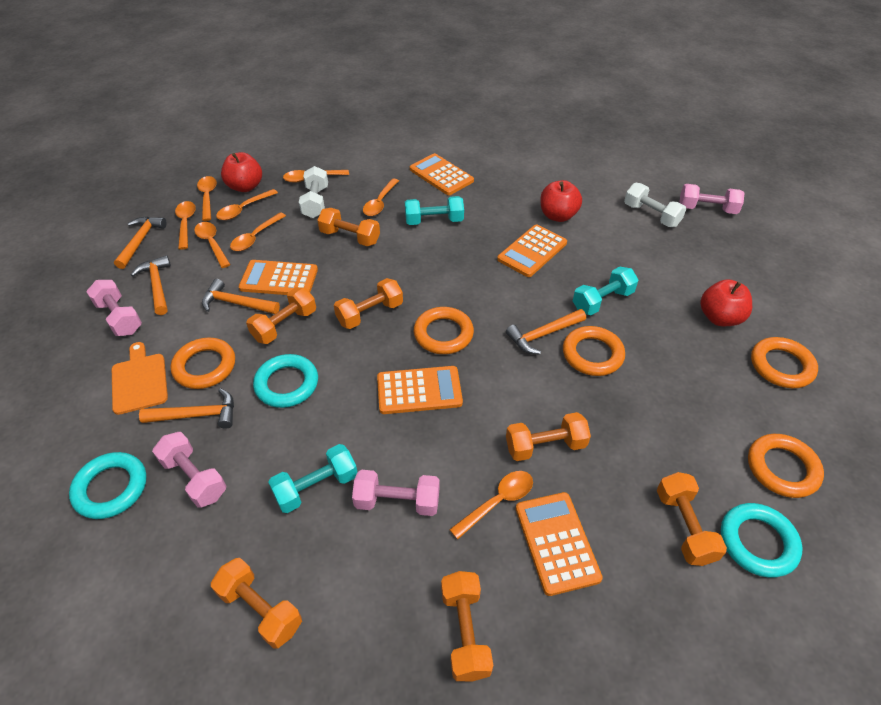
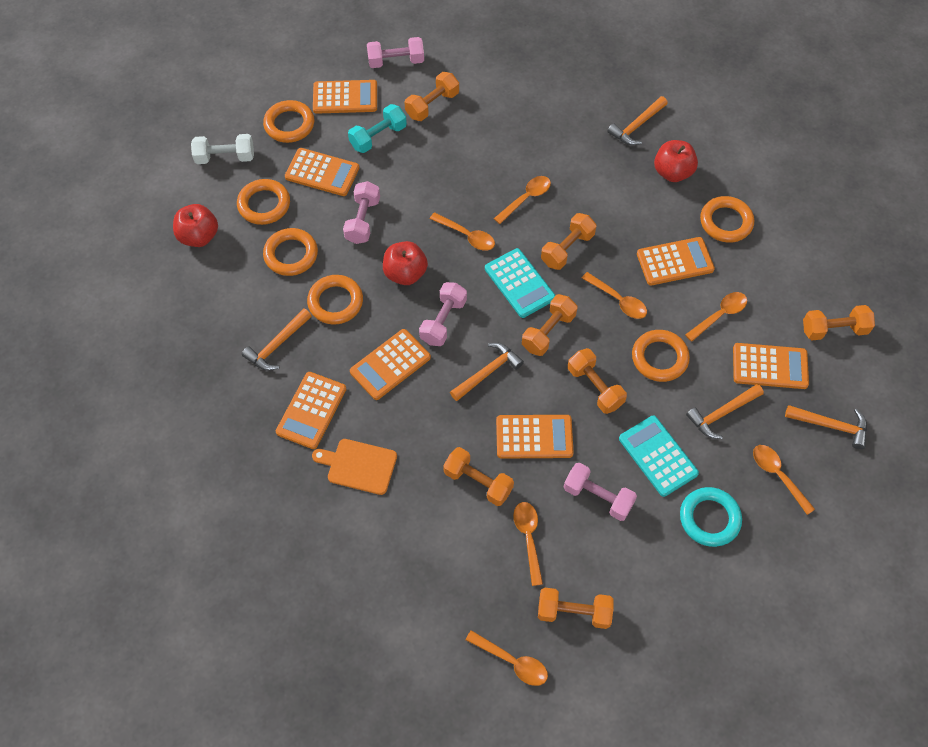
orange calculator: 5 -> 7
orange ring: 5 -> 6
orange spoon: 8 -> 7
turquoise calculator: 0 -> 2
turquoise dumbbell: 3 -> 1
turquoise ring: 3 -> 1
white dumbbell: 2 -> 1

